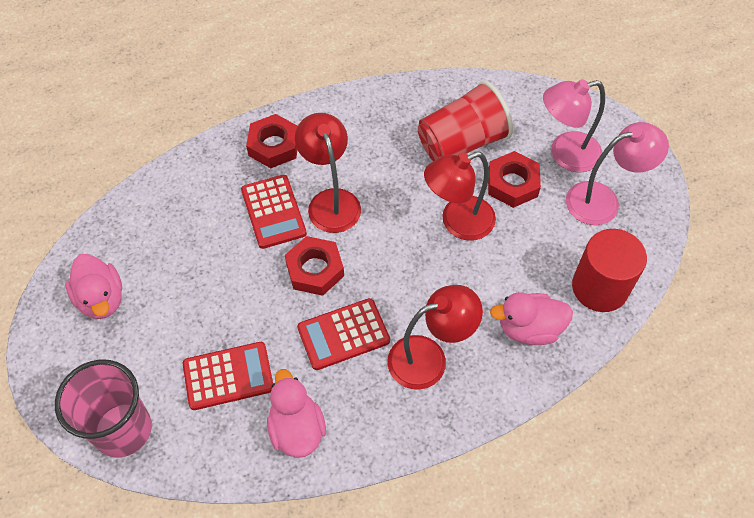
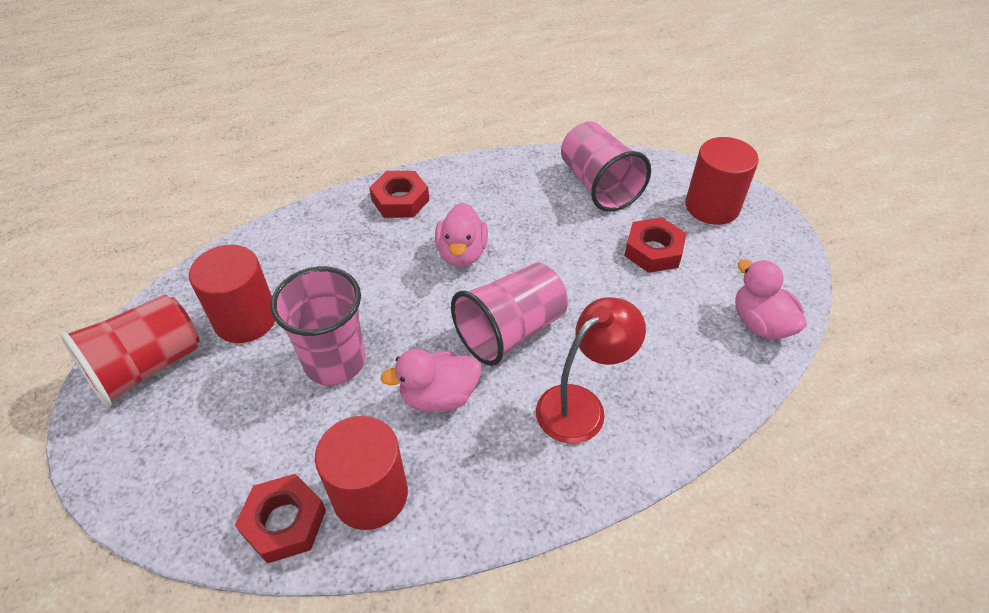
pink cup: 1 -> 3
pink lamp: 2 -> 0
red calculator: 3 -> 0
red cylinder: 1 -> 3
red lamp: 3 -> 1

